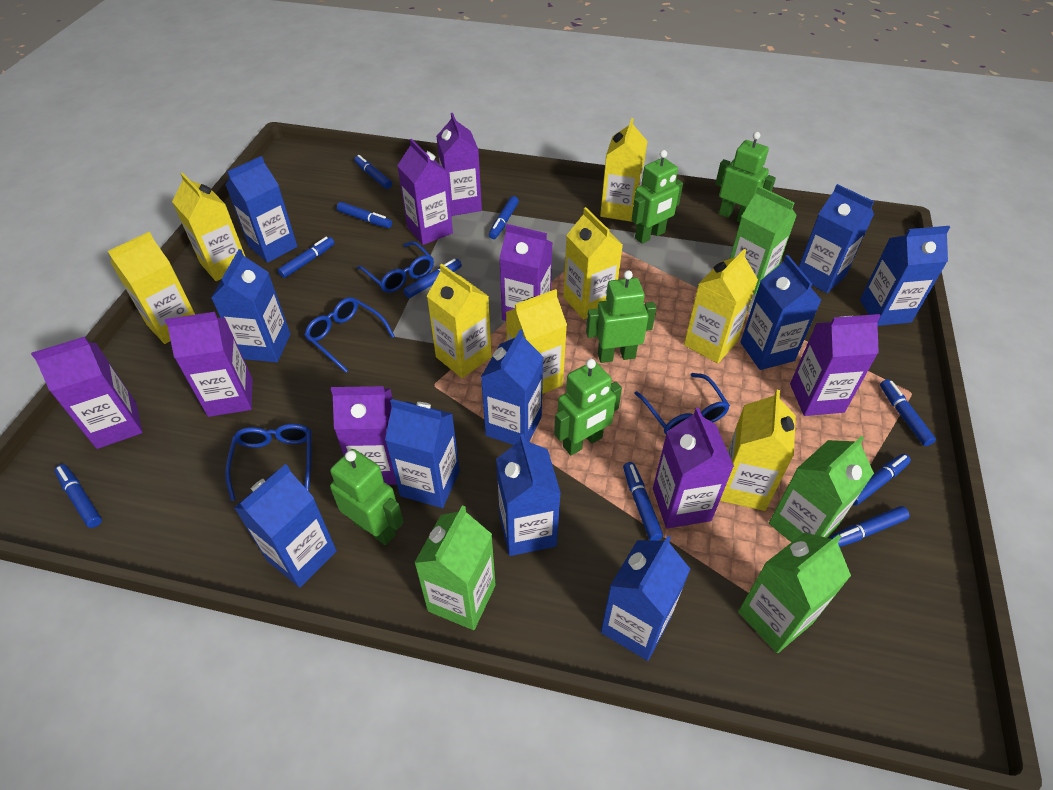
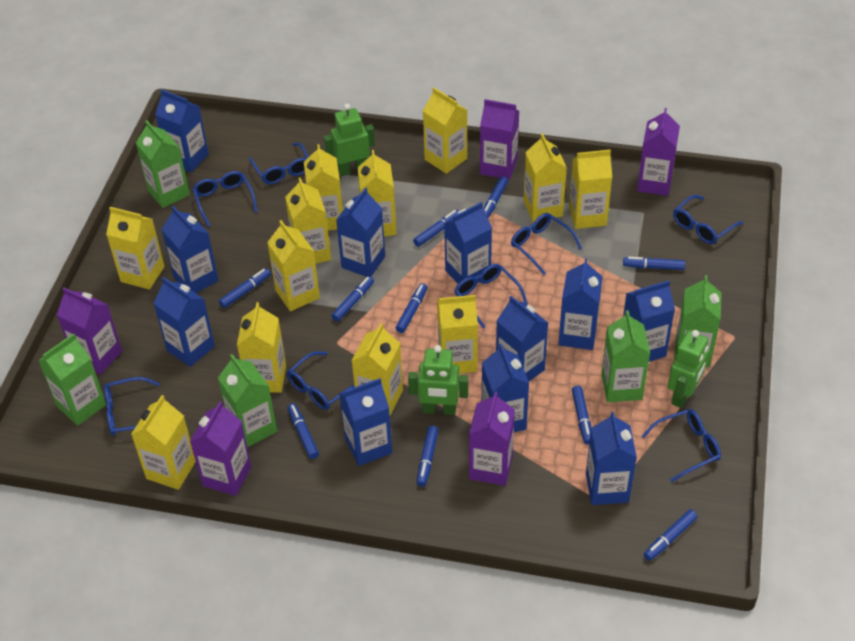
blue carton: 10 -> 11
blue glasses: 4 -> 8
green carton: 4 -> 5
green robot: 5 -> 3
purple carton: 8 -> 5
yellow carton: 8 -> 12

